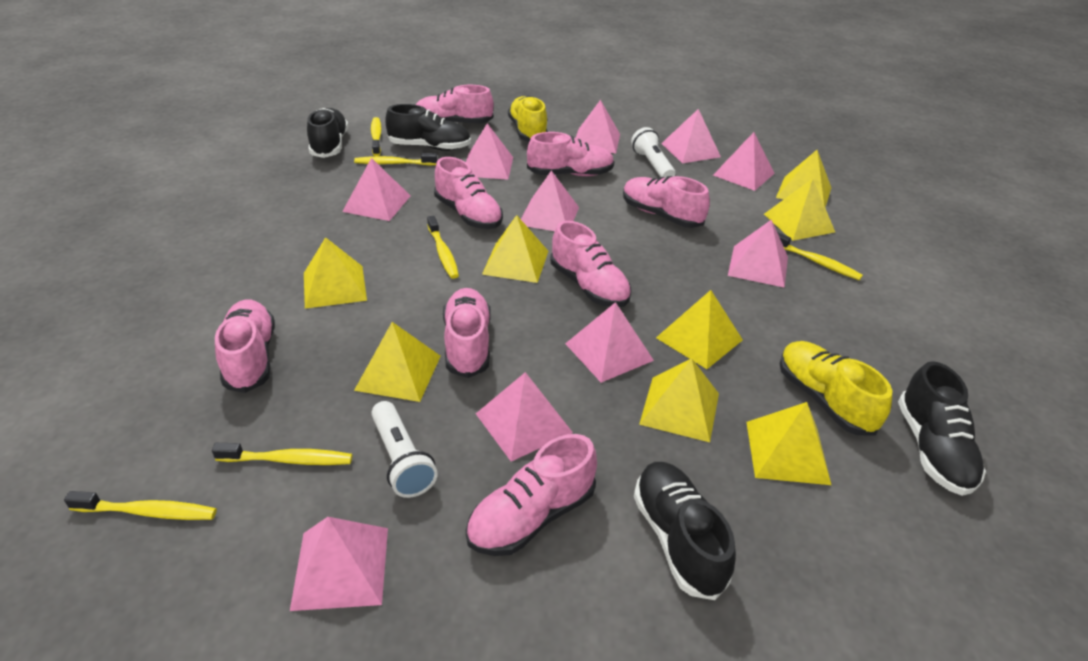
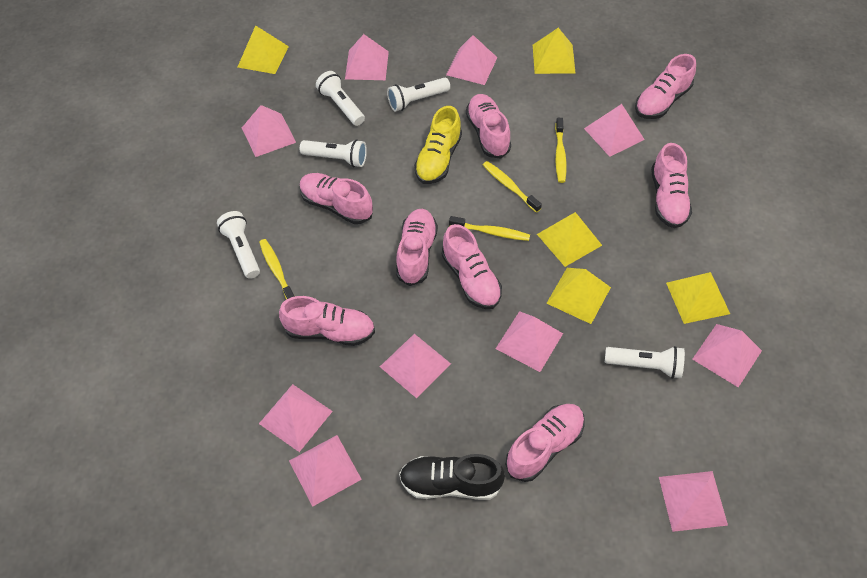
black shoe: 4 -> 1
white flashlight: 2 -> 5
yellow pyramid: 8 -> 5
yellow shoe: 2 -> 1
yellow toothbrush: 6 -> 4

